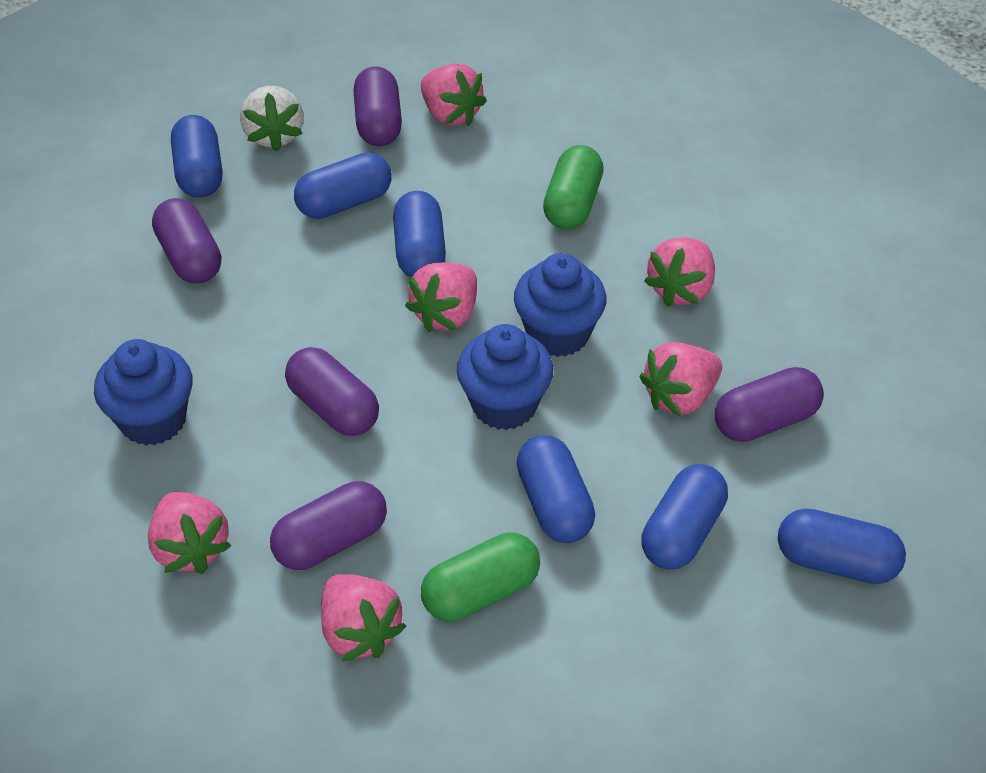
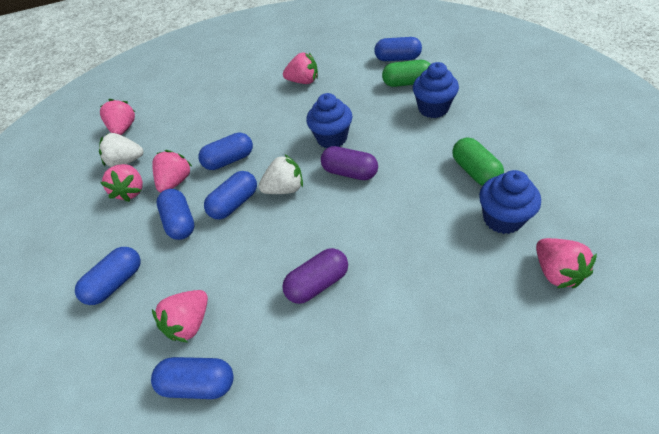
purple capsule: 5 -> 2
white strawberry: 1 -> 2

